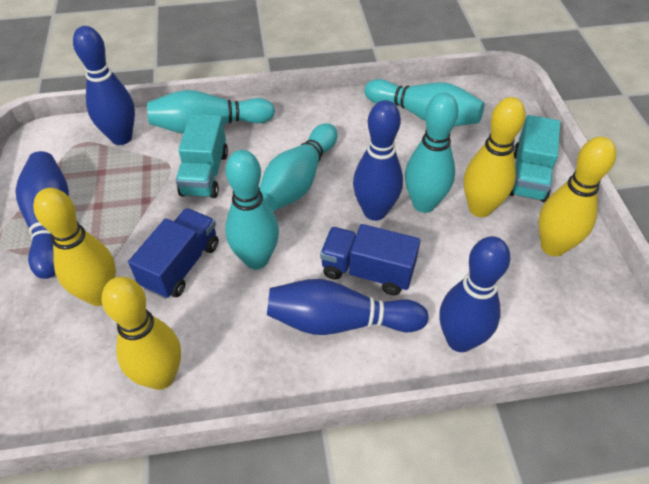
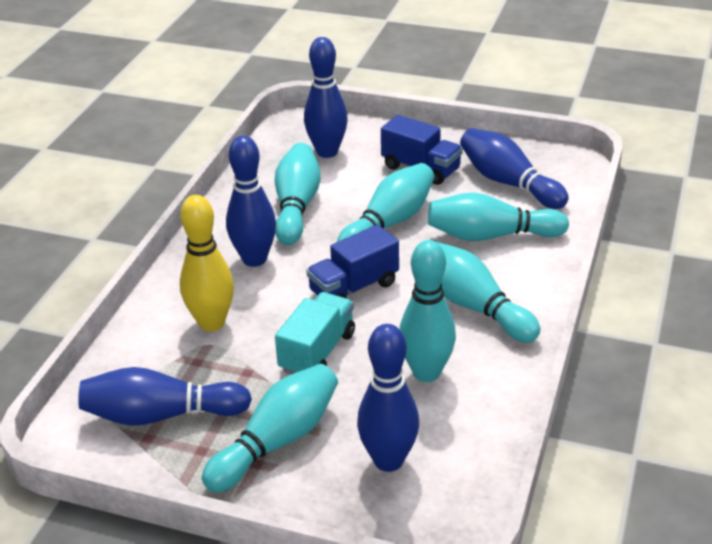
turquoise bowling pin: 5 -> 6
turquoise truck: 2 -> 1
yellow bowling pin: 4 -> 1

